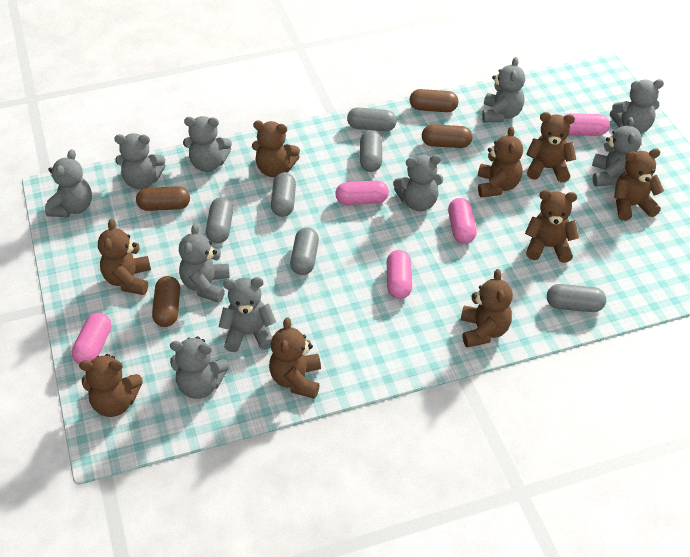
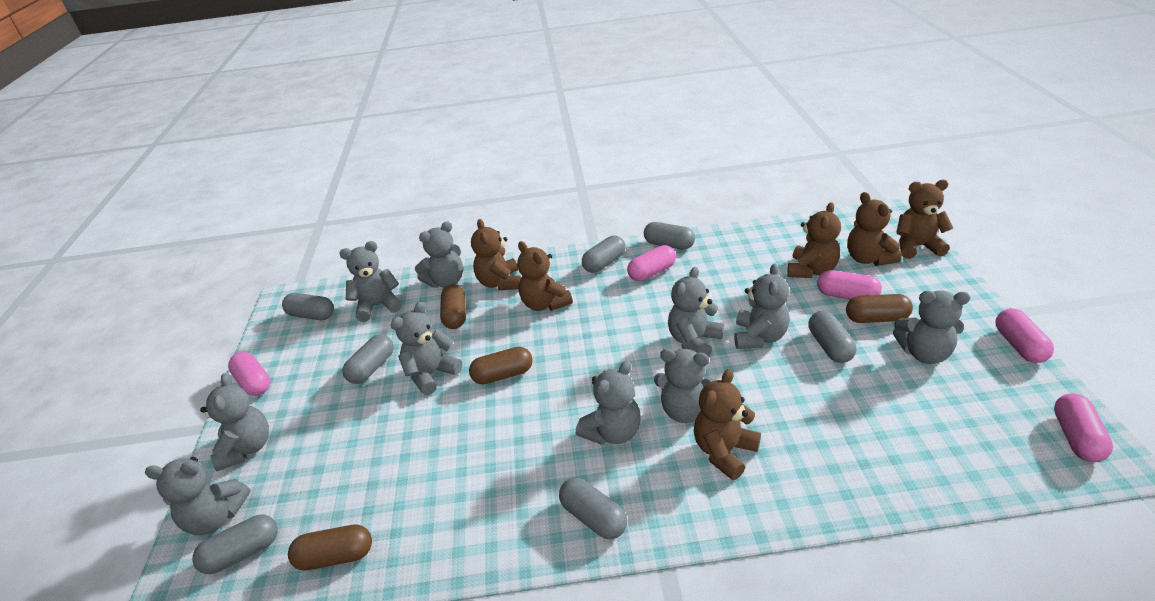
brown teddy bear: 9 -> 6
grey capsule: 6 -> 7

